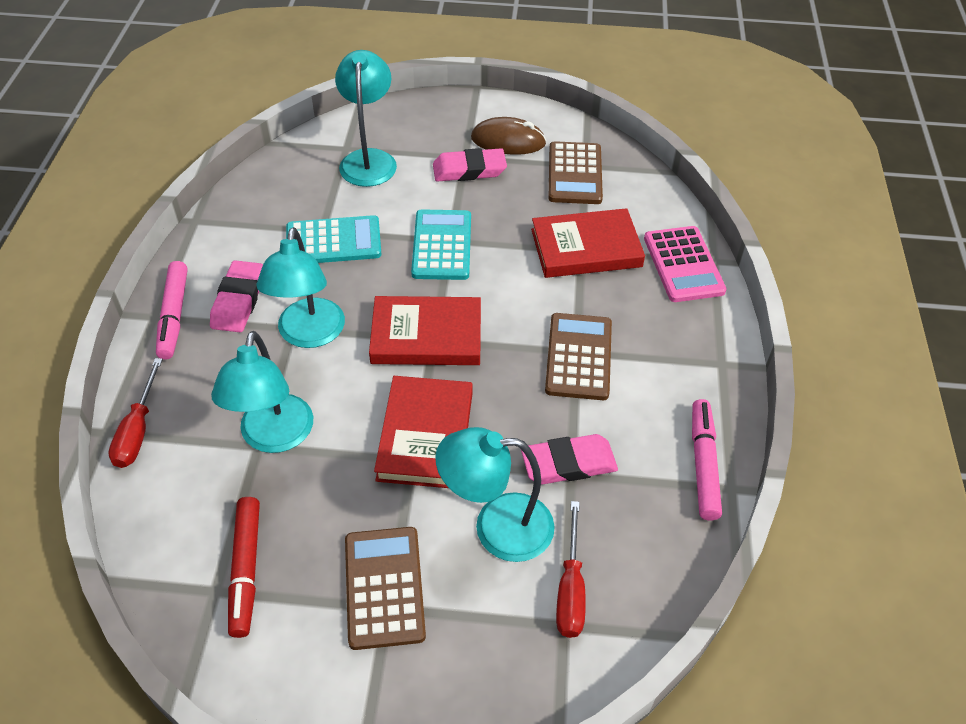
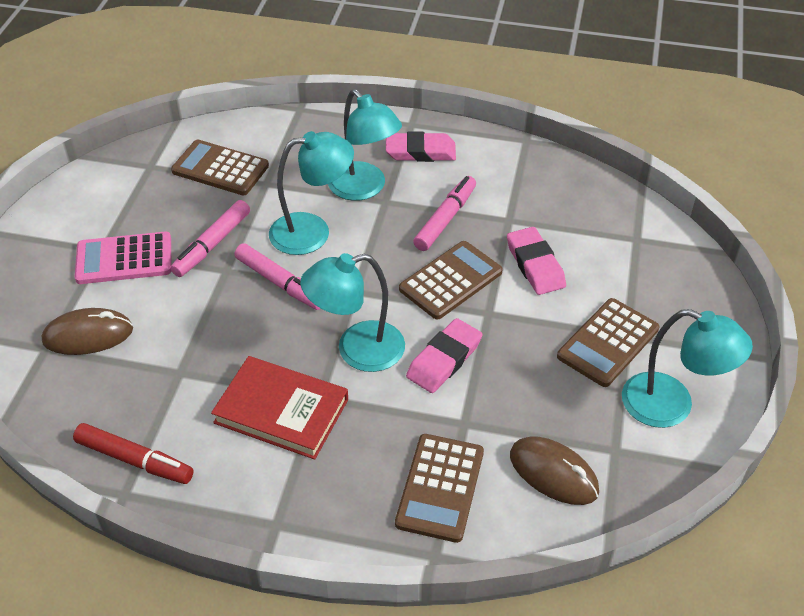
brown calculator: 3 -> 4
brown mouse: 1 -> 2
pink marker: 2 -> 3
red book: 3 -> 1
red screwdriver: 2 -> 0
turquoise calculator: 2 -> 0

